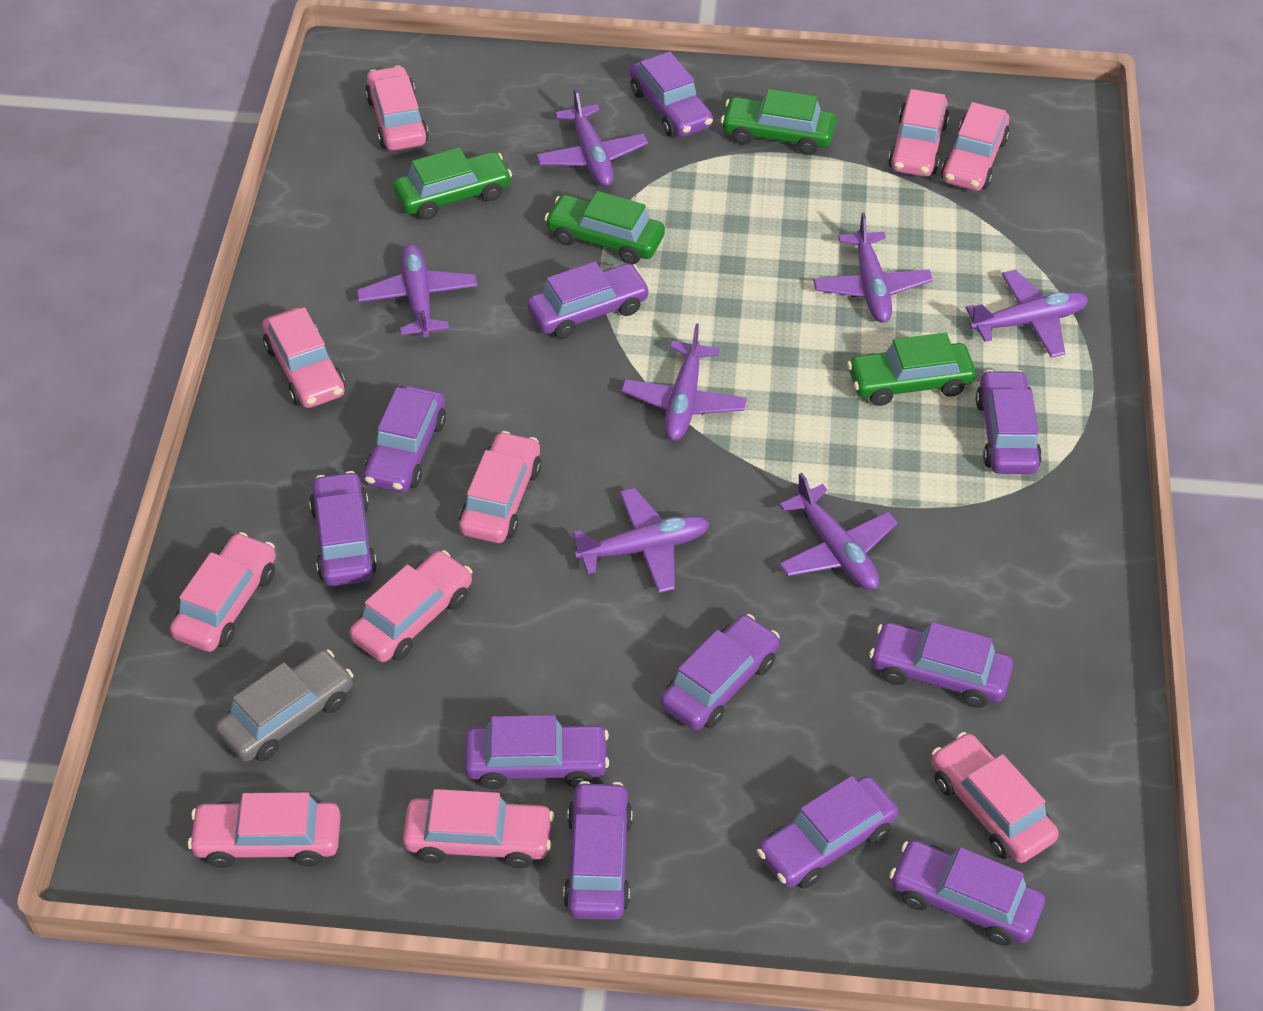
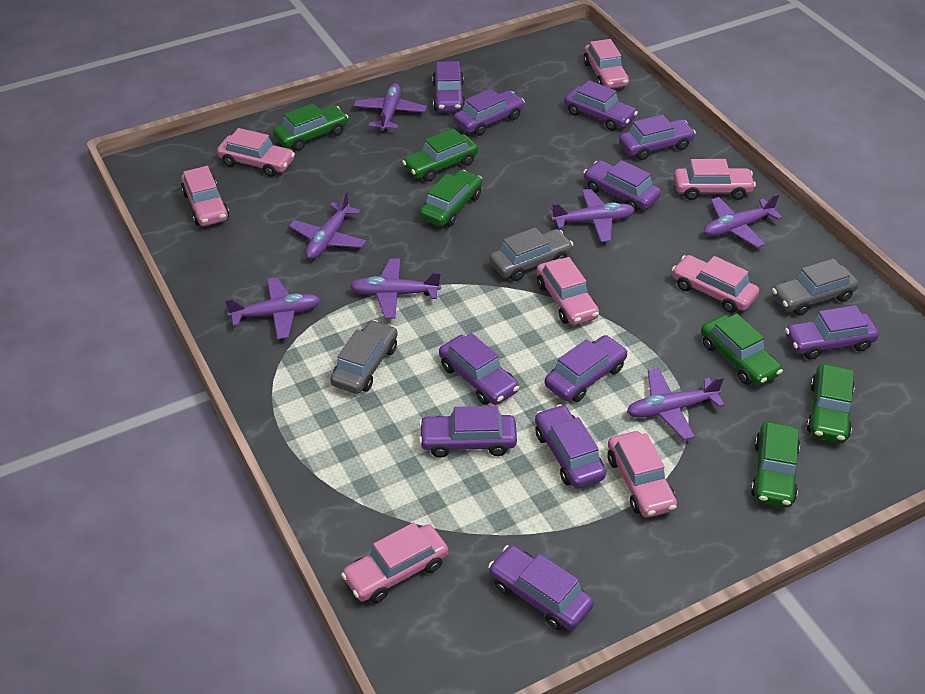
green car: 4 -> 6
grey car: 1 -> 3
pink car: 10 -> 8

